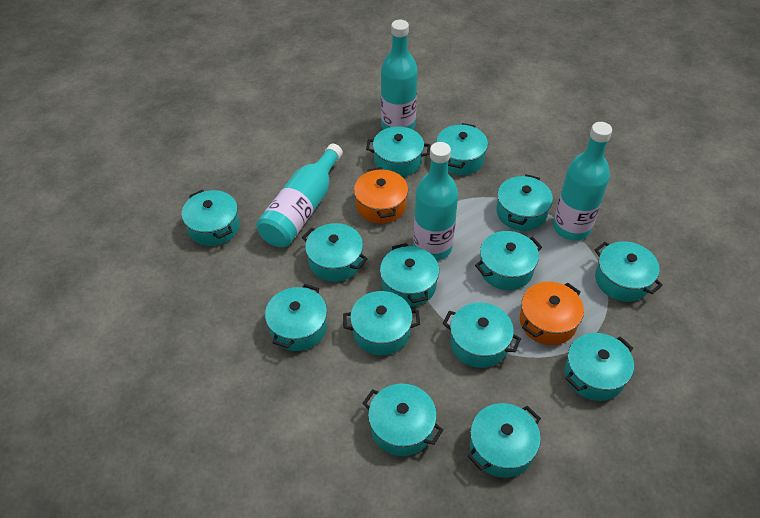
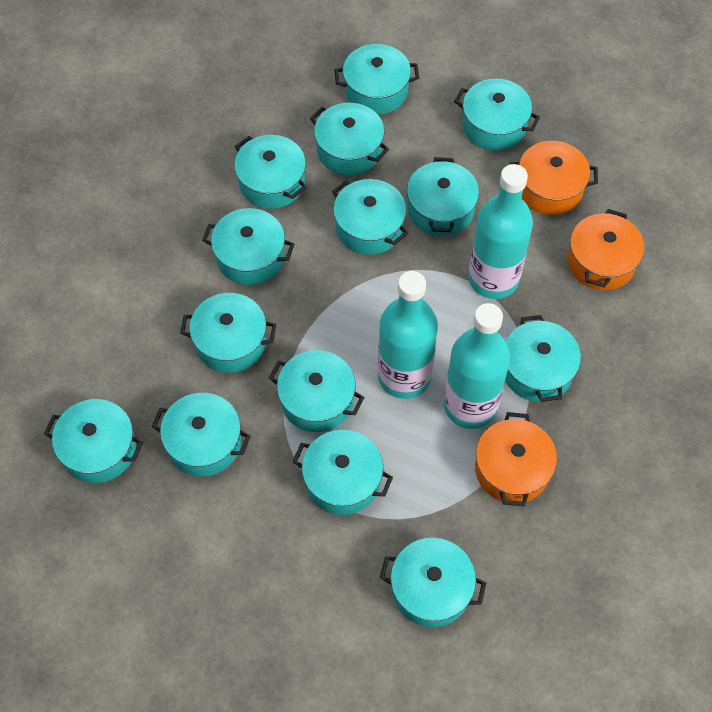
orange pot: 2 -> 3
turquoise bottle: 4 -> 3

